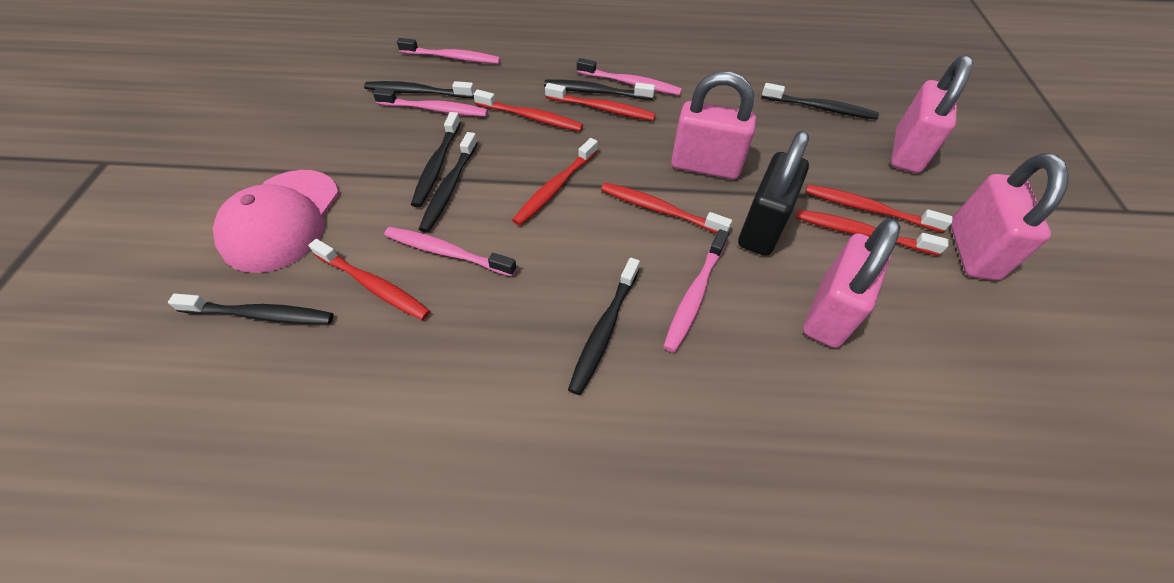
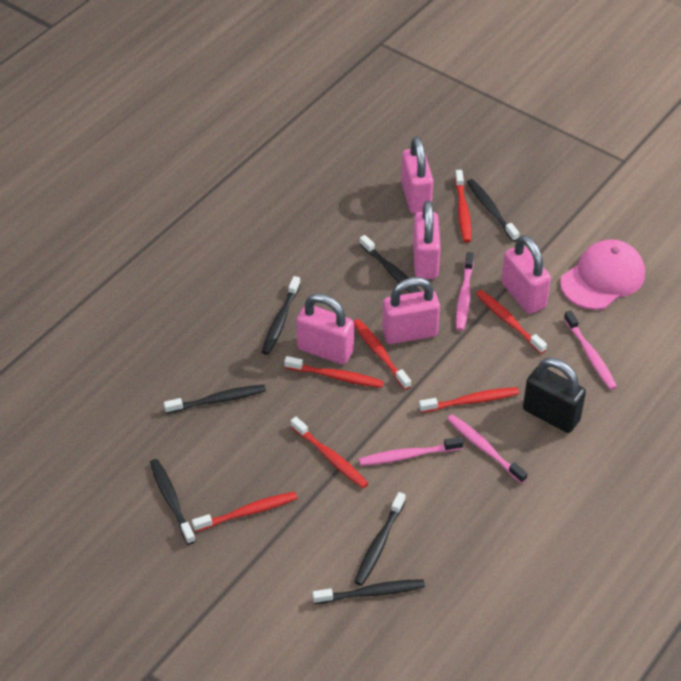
pink padlock: 4 -> 5
pink toothbrush: 5 -> 4

